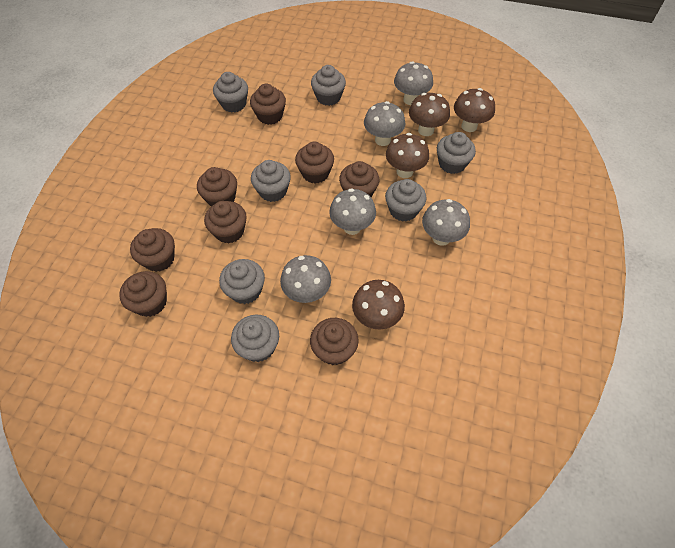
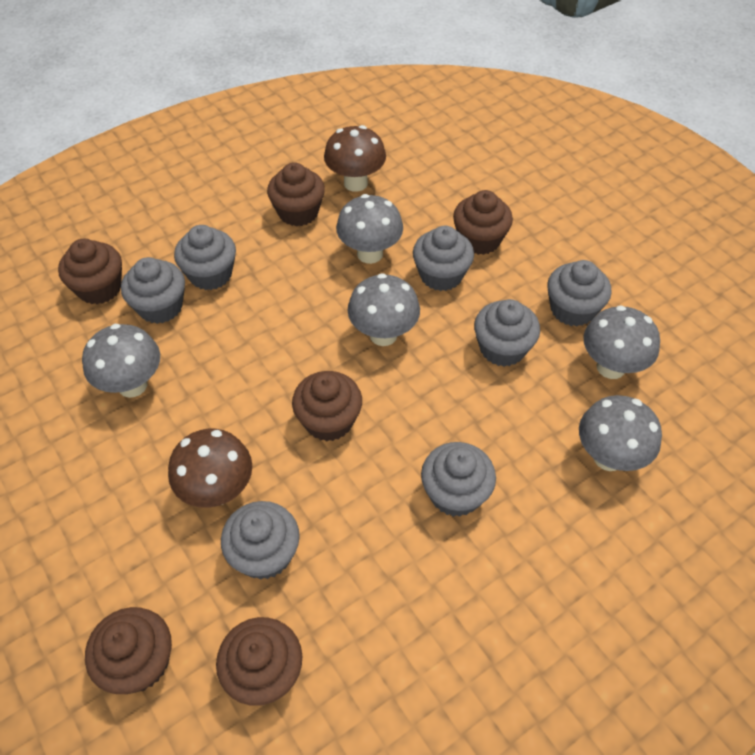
brown cupcake: 8 -> 6
brown mushroom: 4 -> 2

